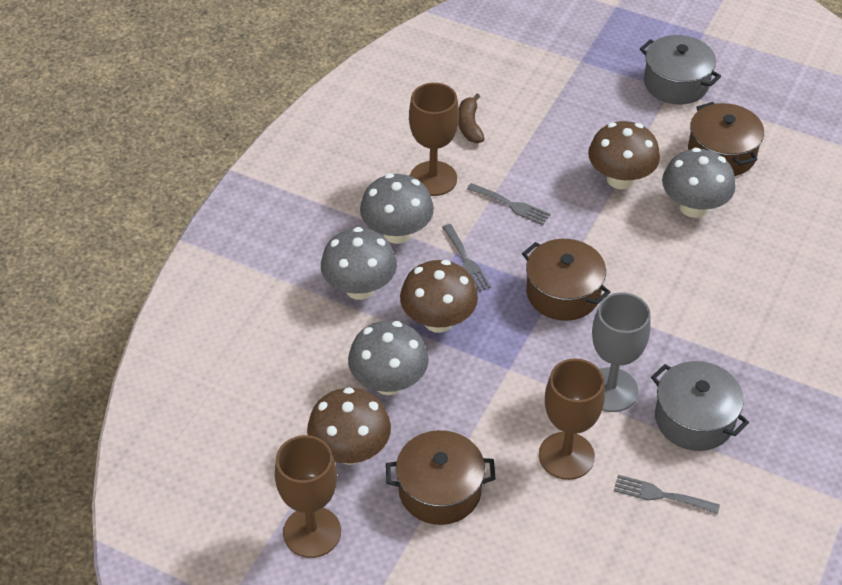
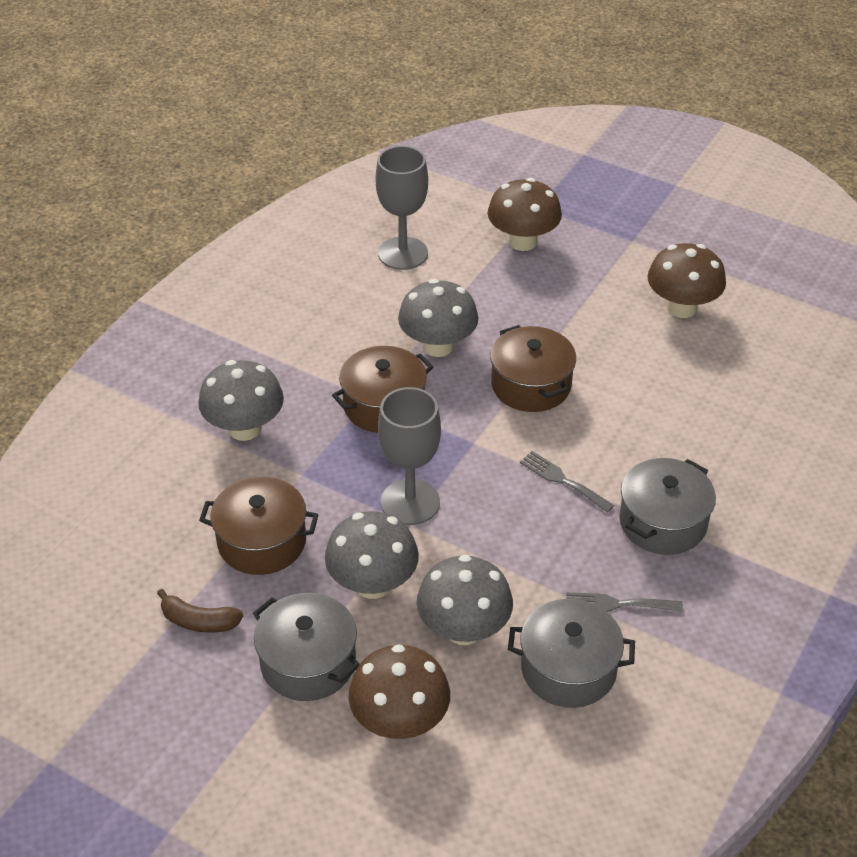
brown goblet: 3 -> 0
grey fork: 3 -> 2
grey goblet: 1 -> 2
grey pot: 2 -> 3

